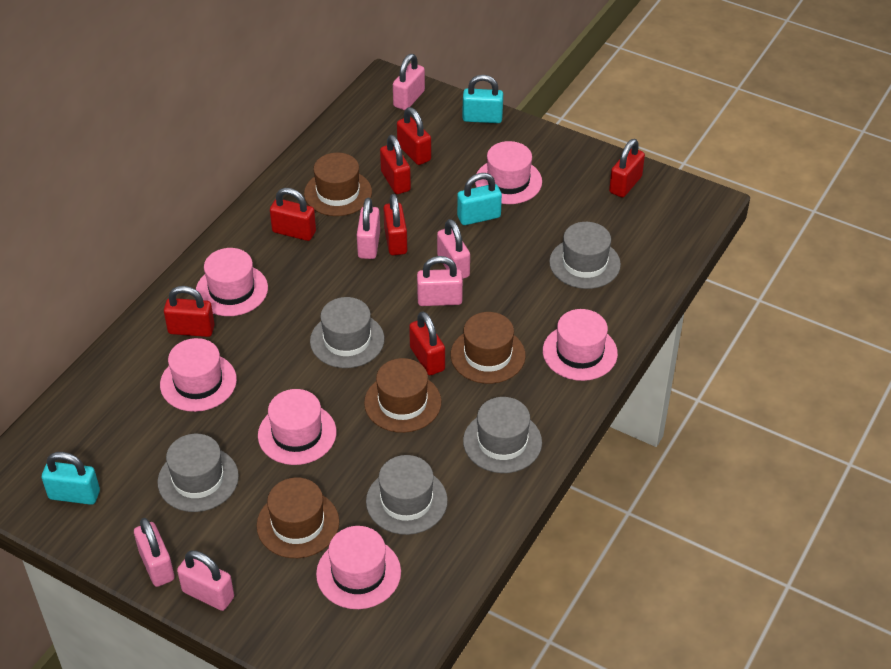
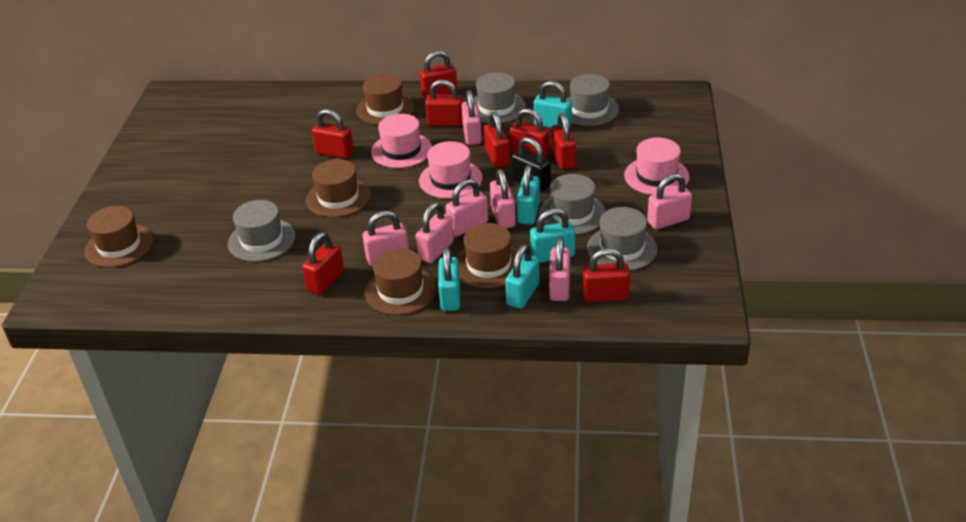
black padlock: 0 -> 1
brown hat: 4 -> 5
pink hat: 6 -> 3
pink padlock: 6 -> 7
red padlock: 7 -> 8
turquoise padlock: 3 -> 5

